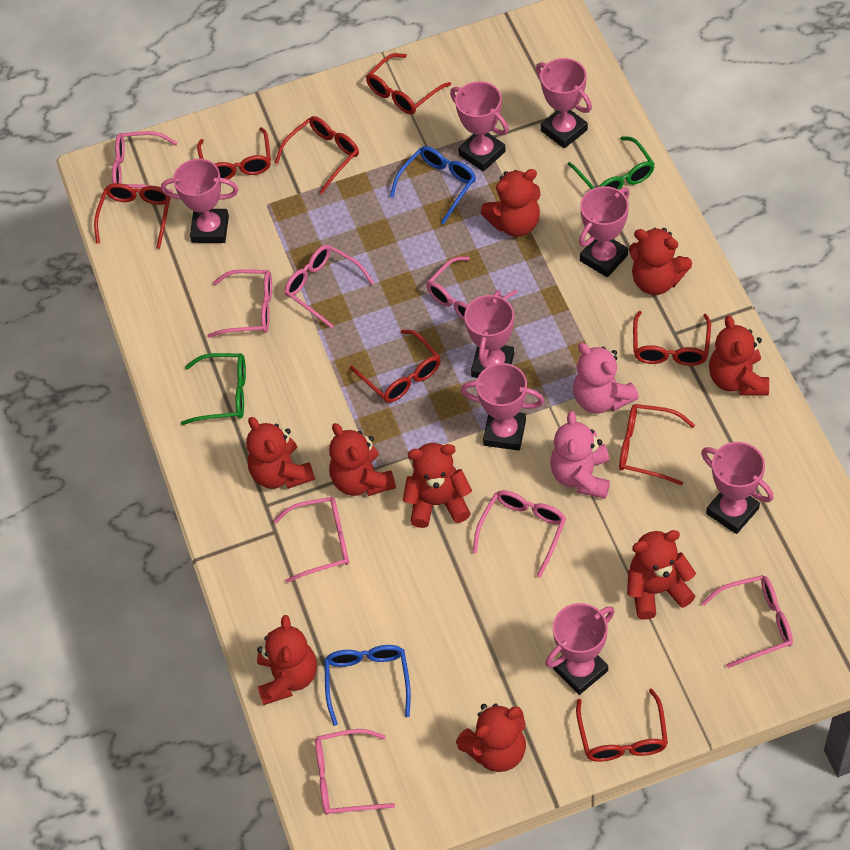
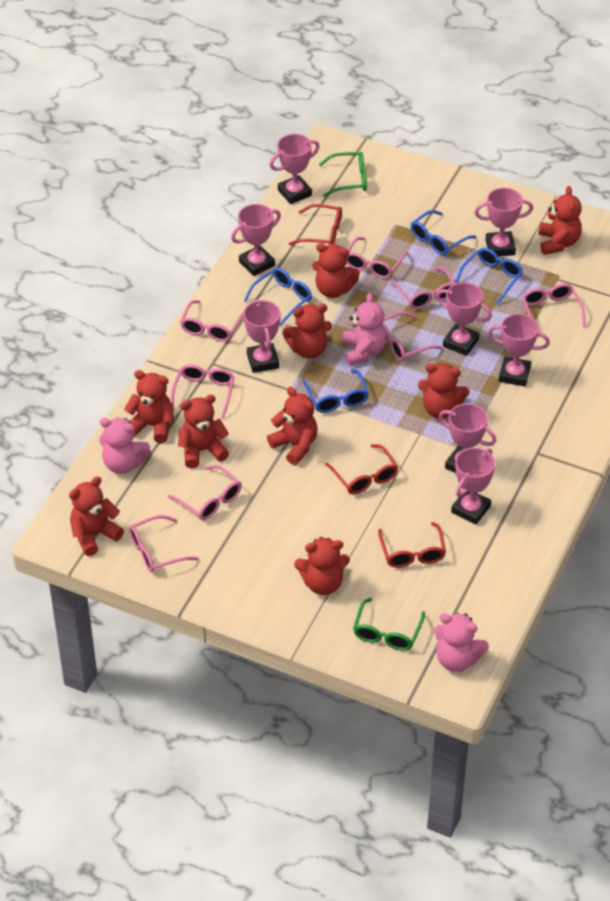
blue glasses: 2 -> 4
pink teddy bear: 2 -> 3
red glasses: 8 -> 3

